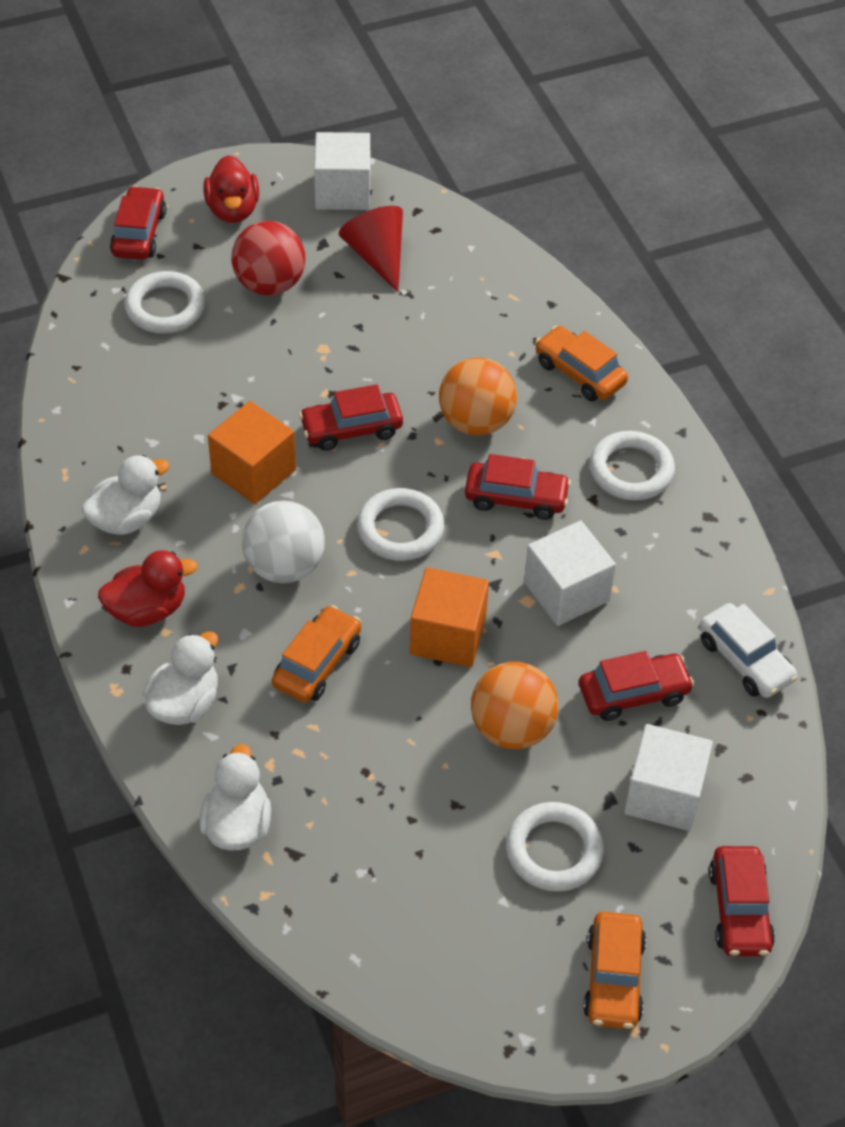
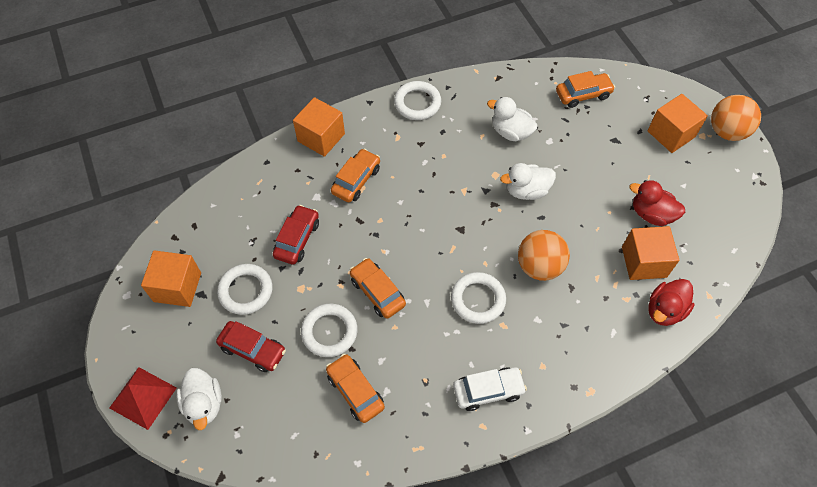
orange car: 3 -> 4
orange cube: 2 -> 4
red ball: 1 -> 0
red car: 5 -> 2
red cone: 1 -> 0
red pyramid: 0 -> 1
white ball: 1 -> 0
white cube: 3 -> 0

